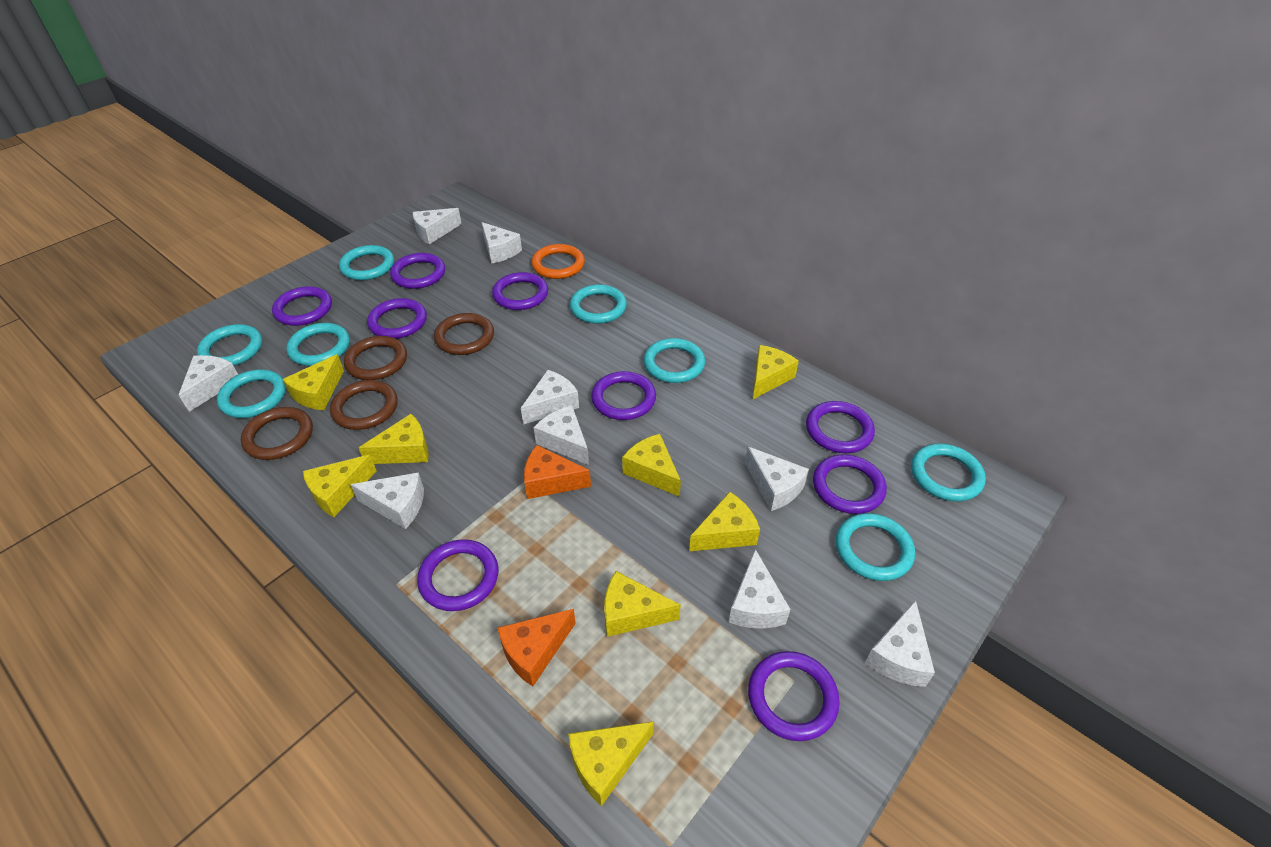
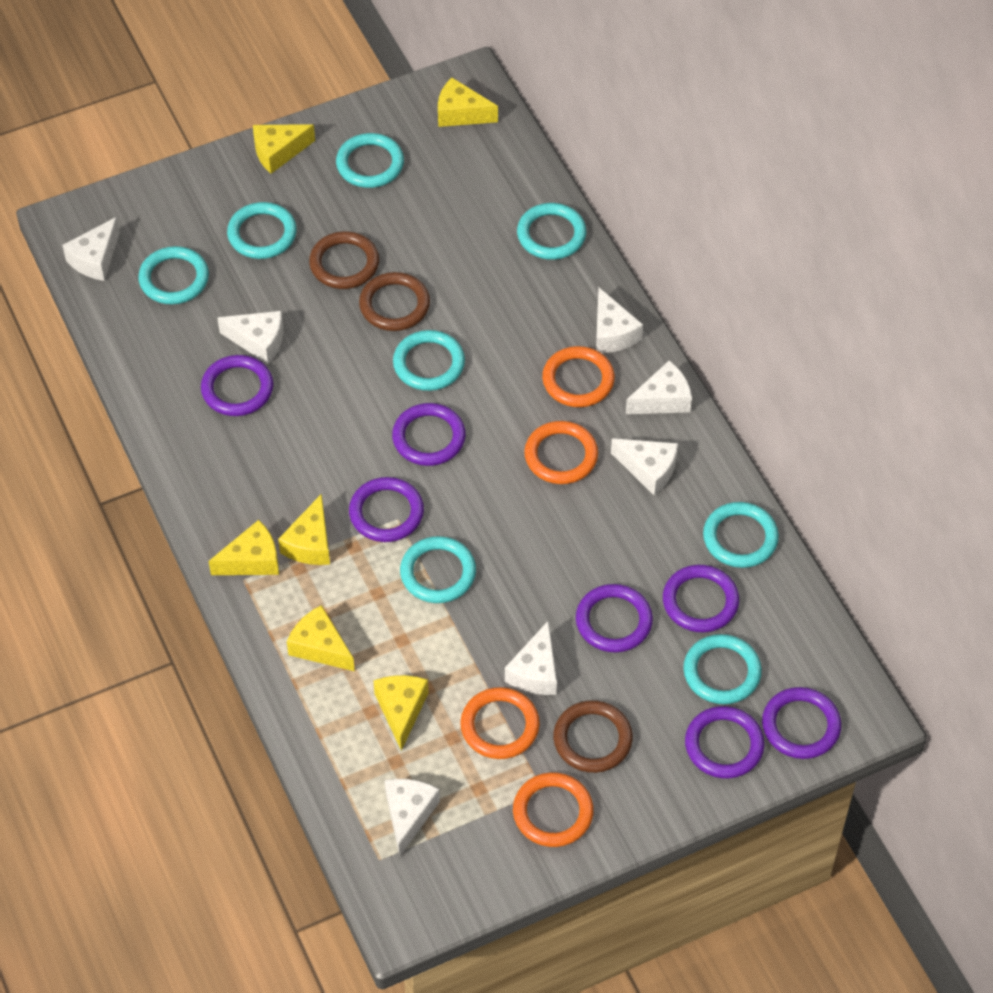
brown ring: 4 -> 3
orange cheese: 2 -> 0
orange ring: 1 -> 4
purple ring: 9 -> 7
white cheese: 9 -> 7
yellow cheese: 8 -> 6

